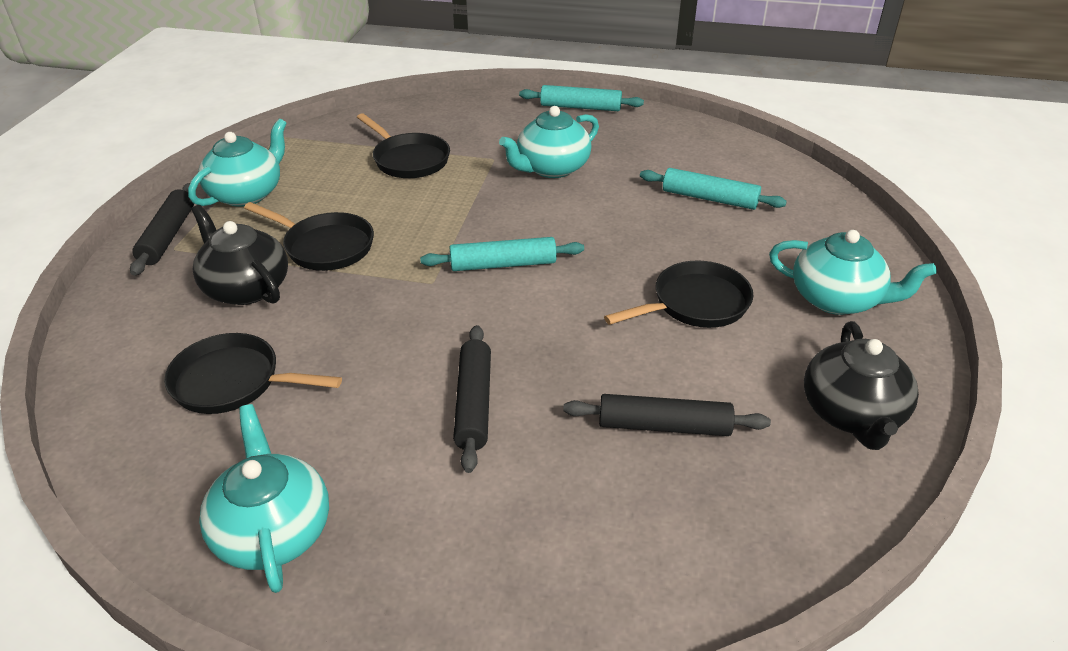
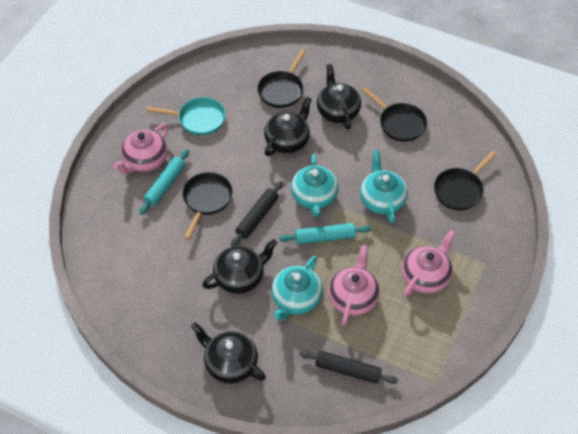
black rolling pin: 3 -> 2
black teapot: 2 -> 4
pink teapot: 0 -> 3
turquoise pan: 0 -> 1
turquoise rolling pin: 3 -> 2
turquoise teapot: 4 -> 3

